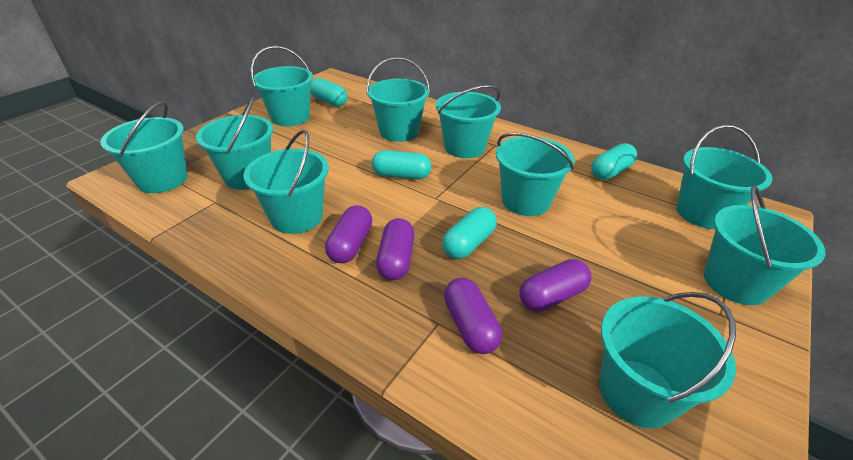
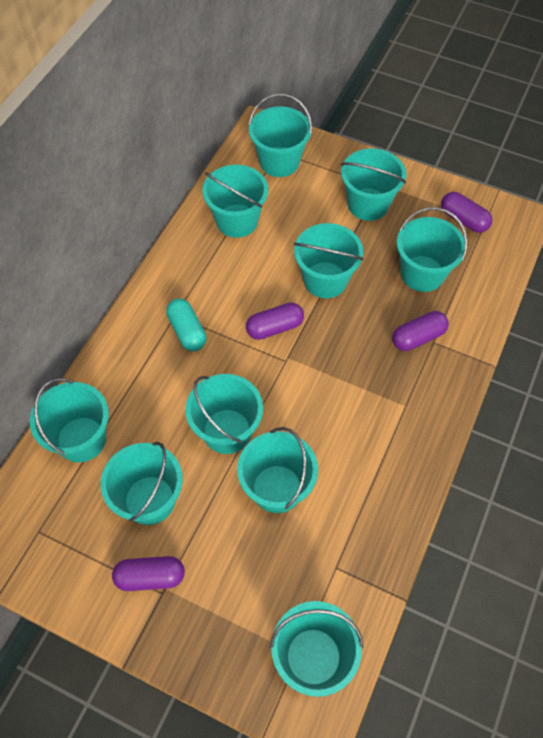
turquoise capsule: 4 -> 1

